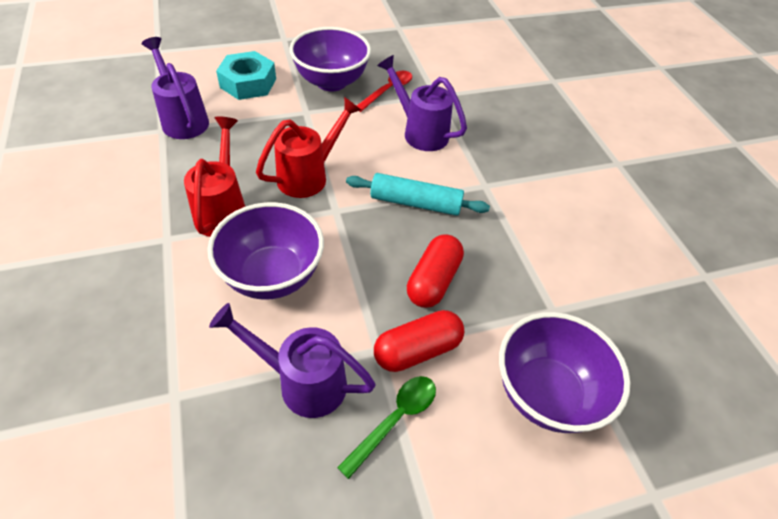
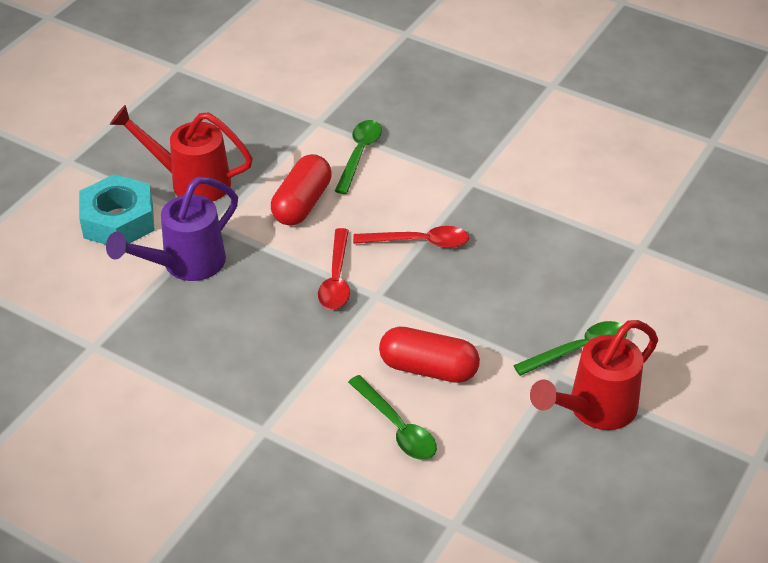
green spoon: 1 -> 3
purple bowl: 3 -> 0
purple watering can: 3 -> 1
red spoon: 1 -> 2
turquoise rolling pin: 1 -> 0

